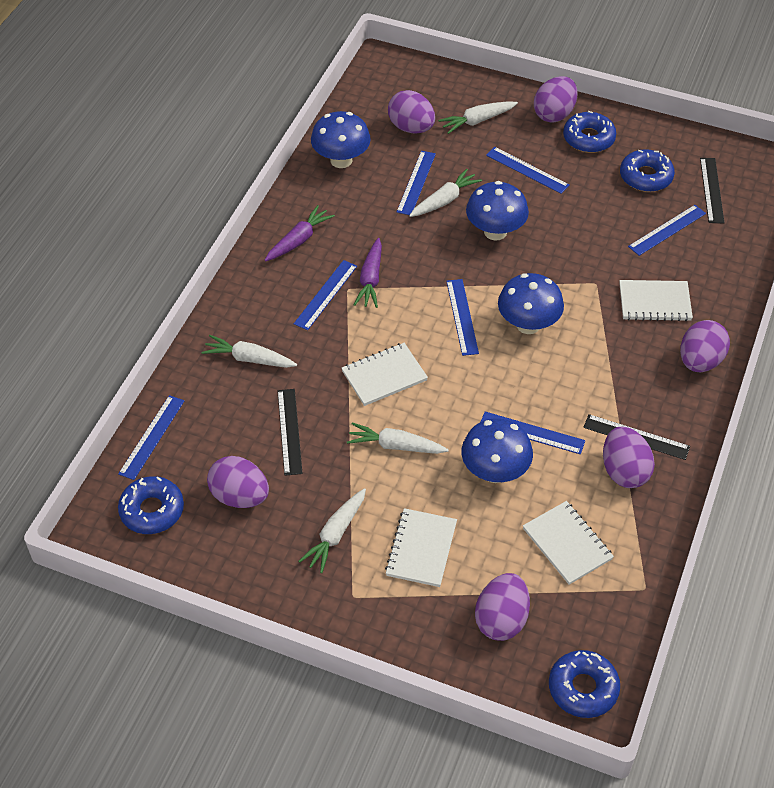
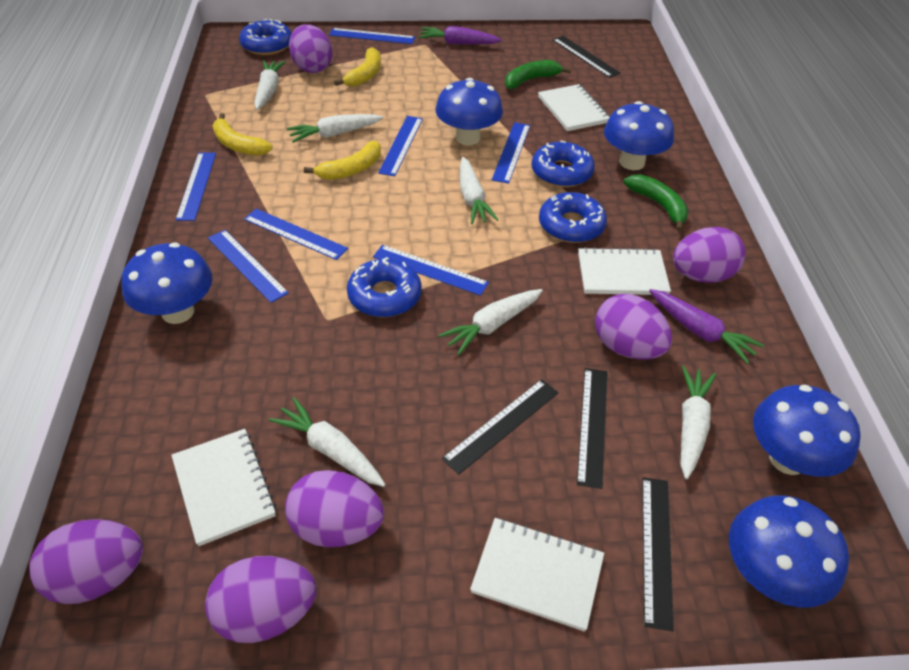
black ruler: 3 -> 4
blue mushroom: 4 -> 5
green banana: 0 -> 2
white carrot: 5 -> 6
yellow banana: 0 -> 3

